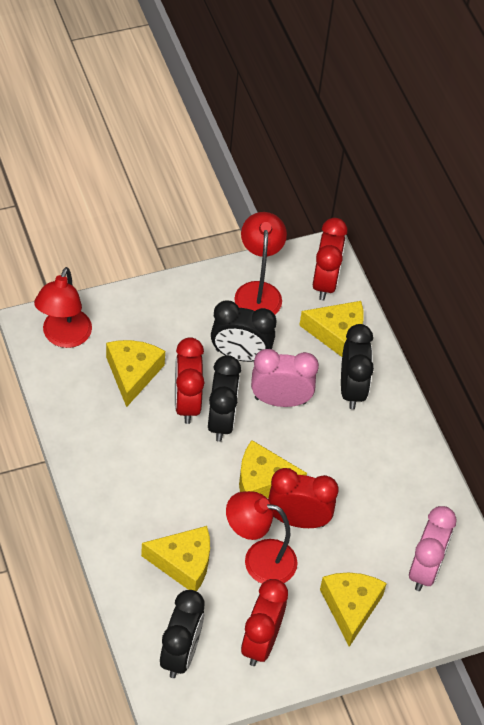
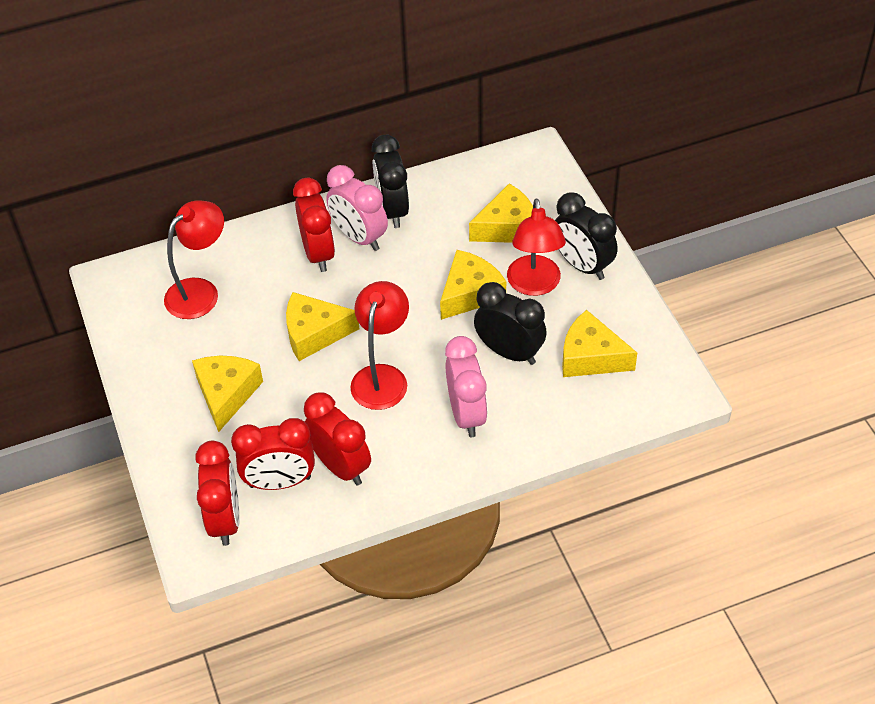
black clock: 4 -> 3

